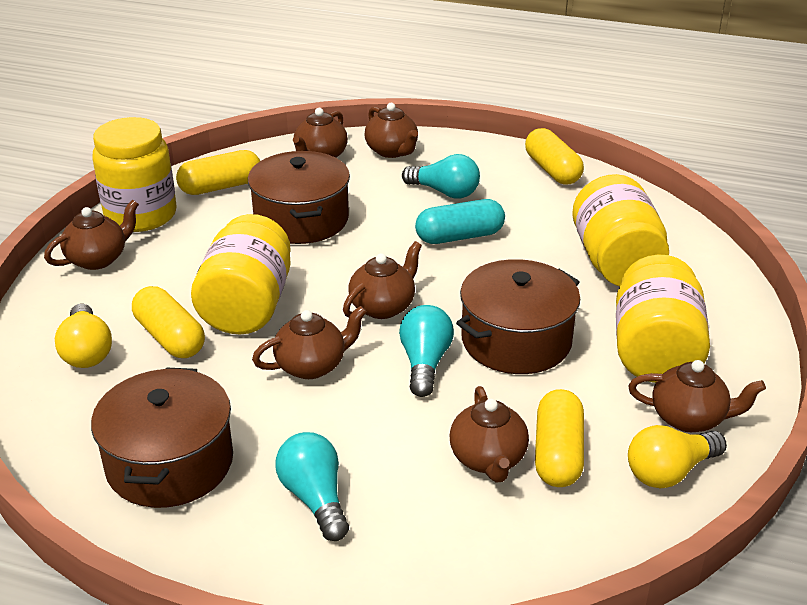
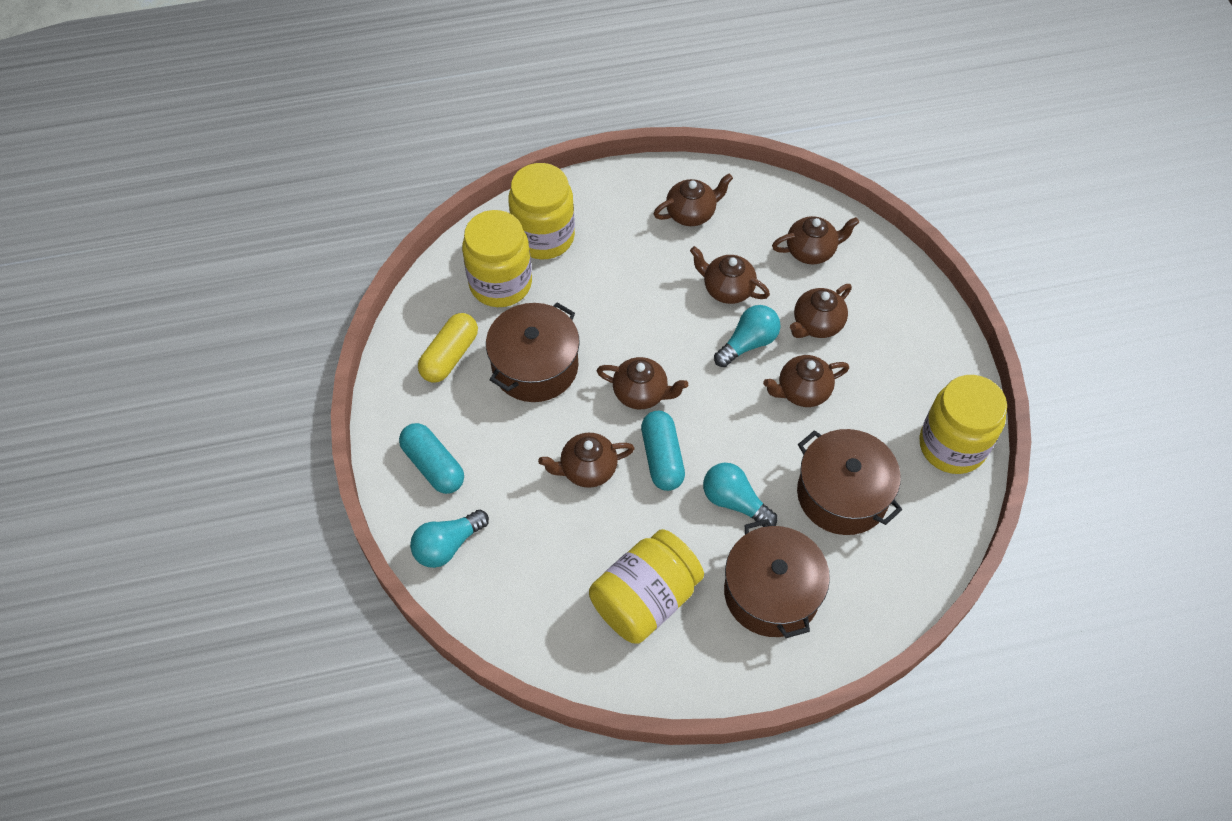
turquoise capsule: 1 -> 2
yellow capsule: 4 -> 1
yellow light bulb: 2 -> 0

